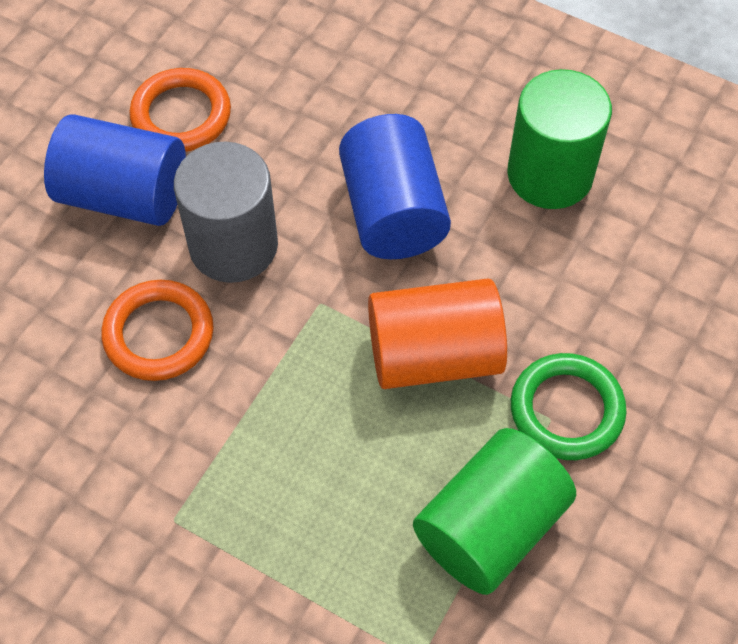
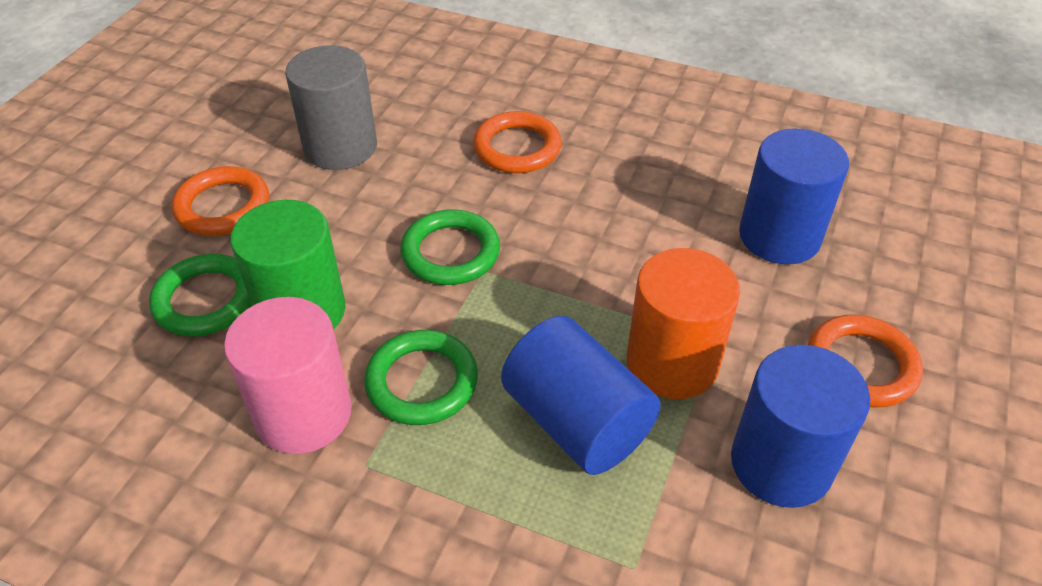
blue cylinder: 2 -> 3
green cylinder: 2 -> 1
green ring: 1 -> 3
orange ring: 2 -> 3
pink cylinder: 0 -> 1

